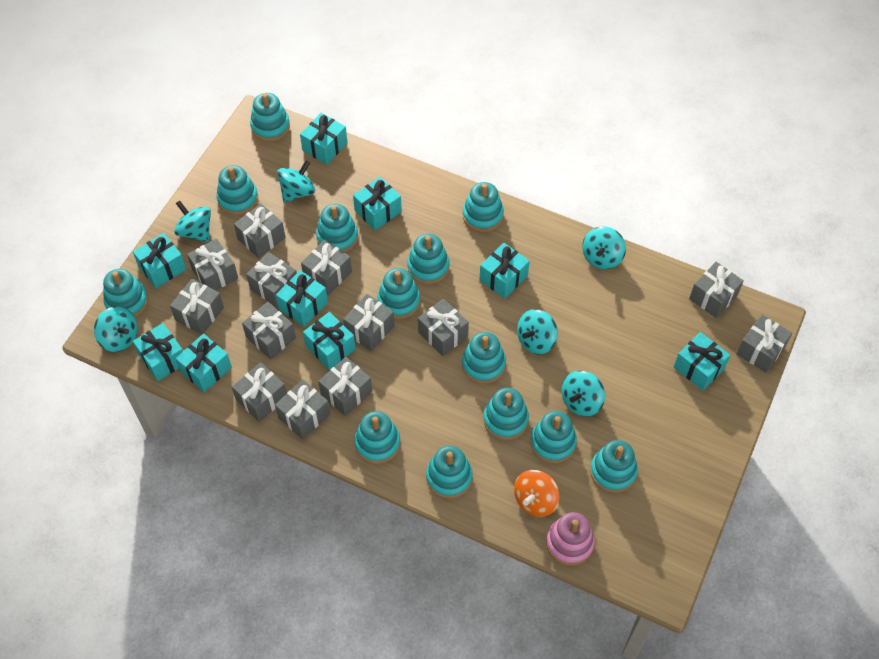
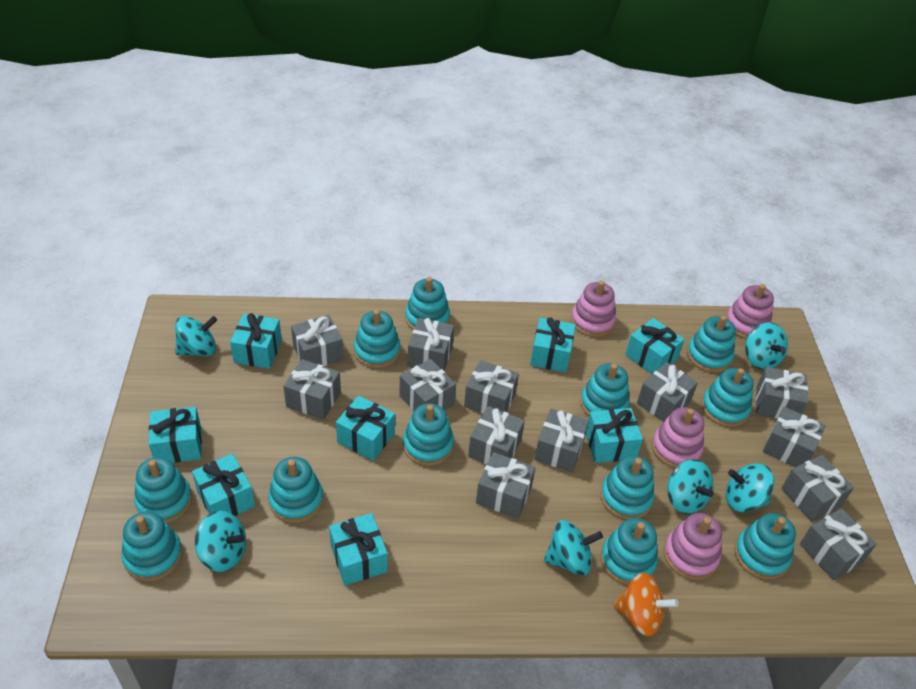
pink stacking toy: 1 -> 4
turquoise gift: 9 -> 8
turquoise stacking toy: 13 -> 12

